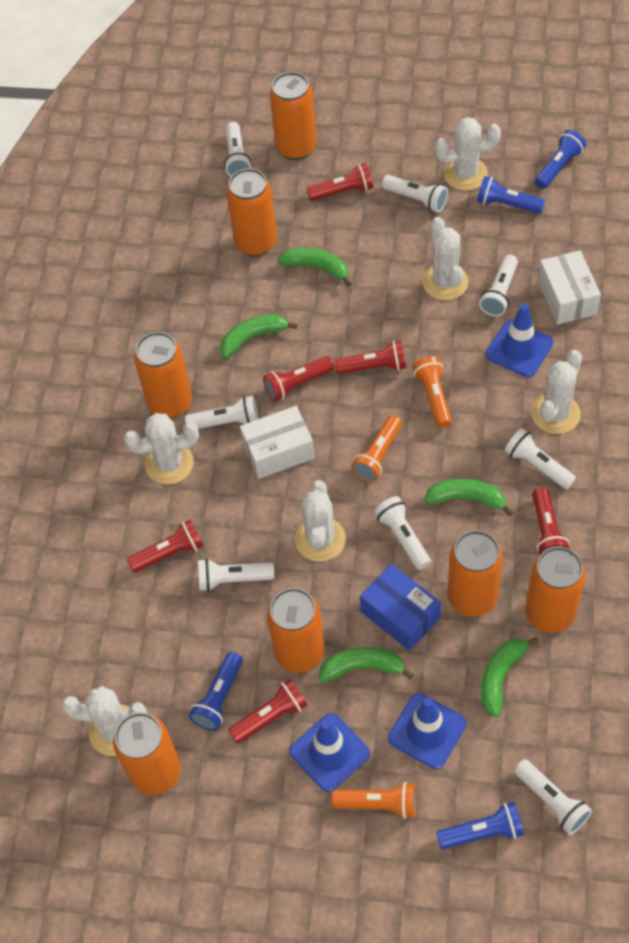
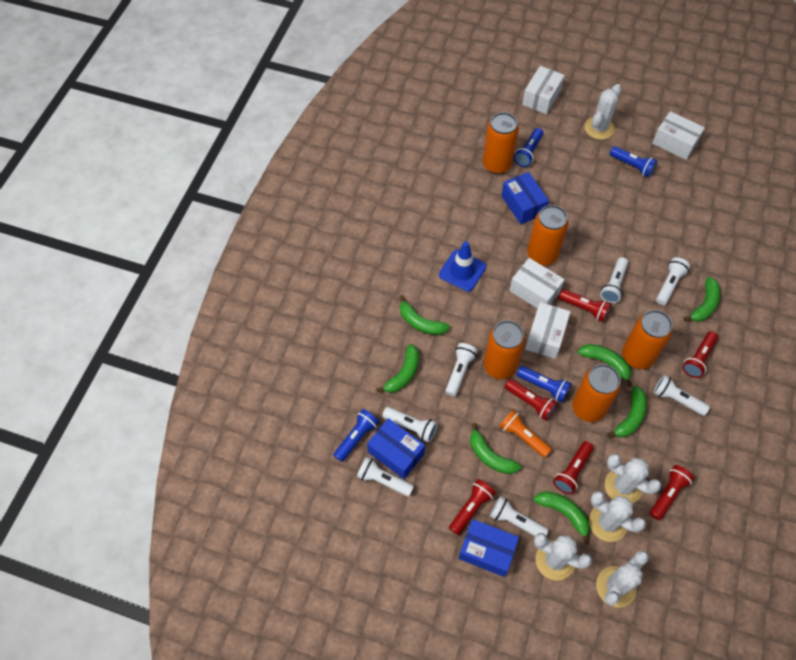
blue box: 1 -> 3
blue traffic cone: 3 -> 1
green banana: 5 -> 7
orange can: 7 -> 5
orange flashlight: 3 -> 1
white box: 2 -> 4
white cactus: 6 -> 5
white flashlight: 8 -> 7

